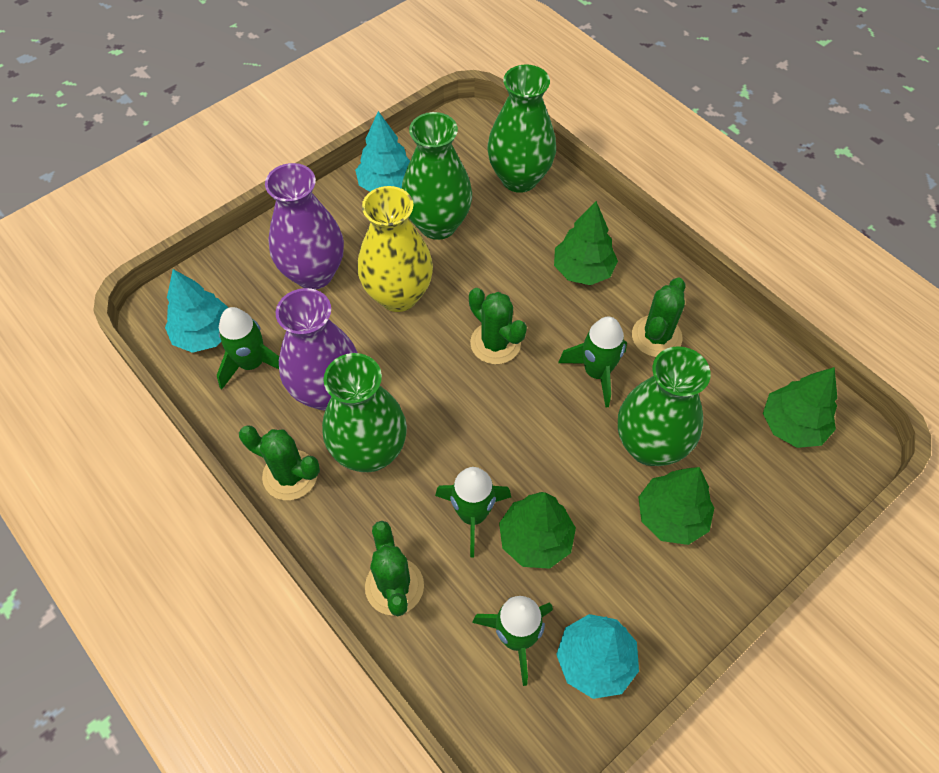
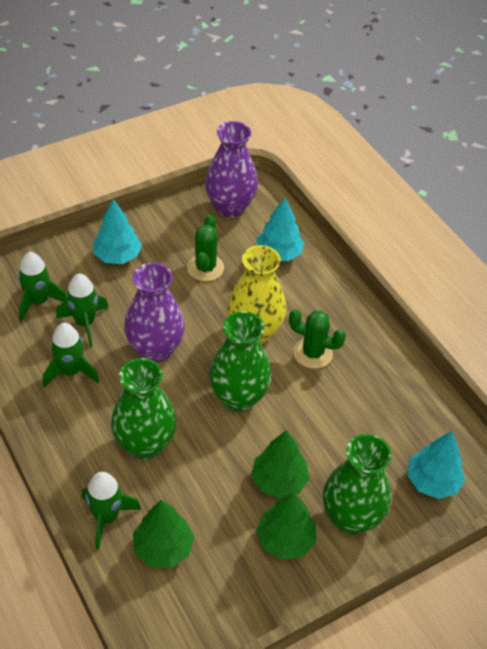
green cactus: 4 -> 2
green tree: 4 -> 3
green vase: 4 -> 3

